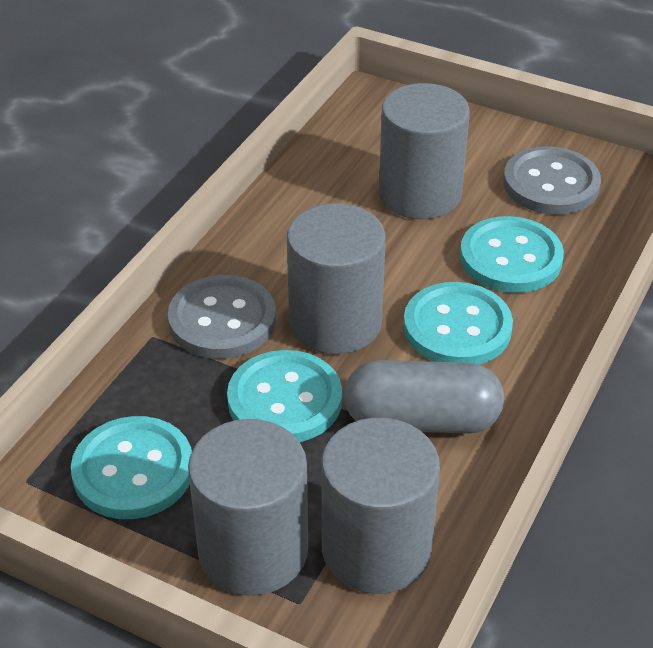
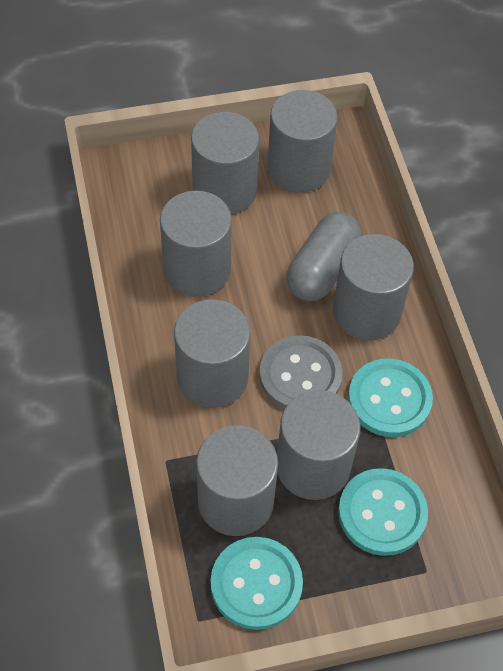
grey button: 2 -> 1
grey cylinder: 4 -> 7
turquoise button: 4 -> 3

